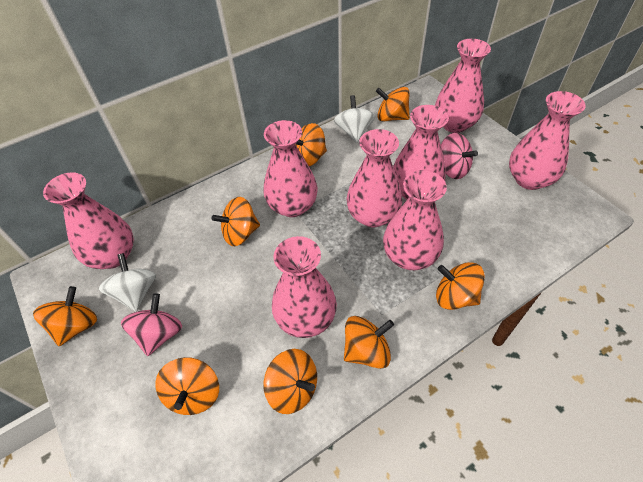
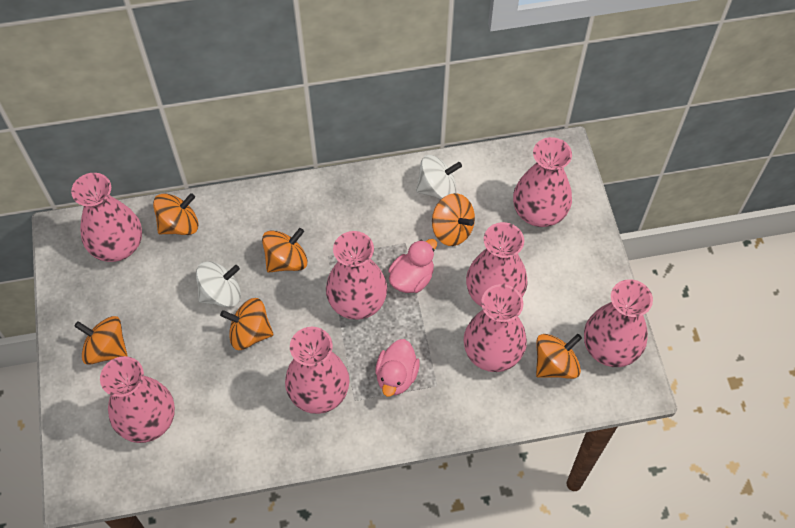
orange spinning top: 8 -> 6
pink duck: 0 -> 2
pink spinning top: 2 -> 0

